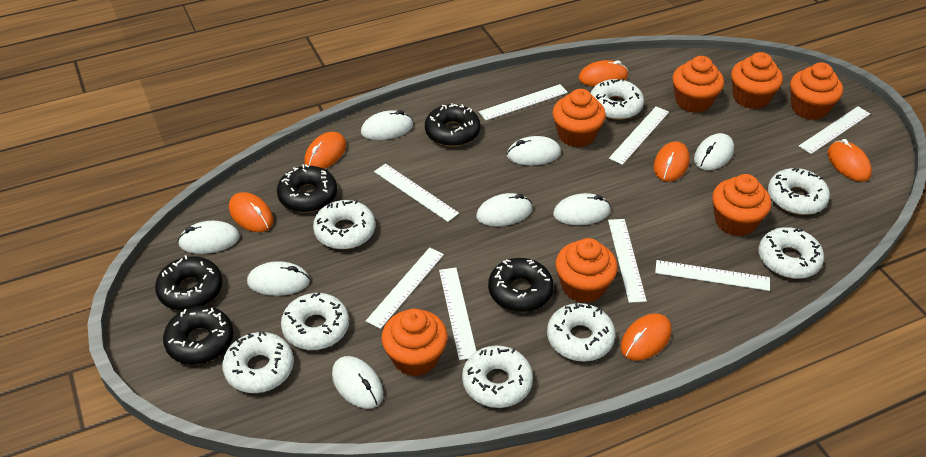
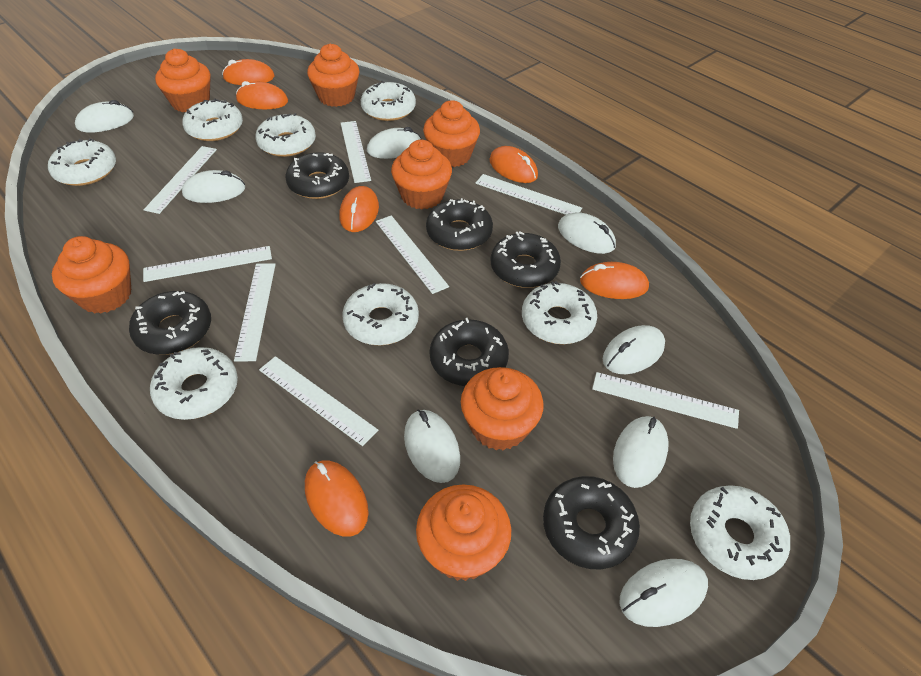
black donut: 5 -> 6

